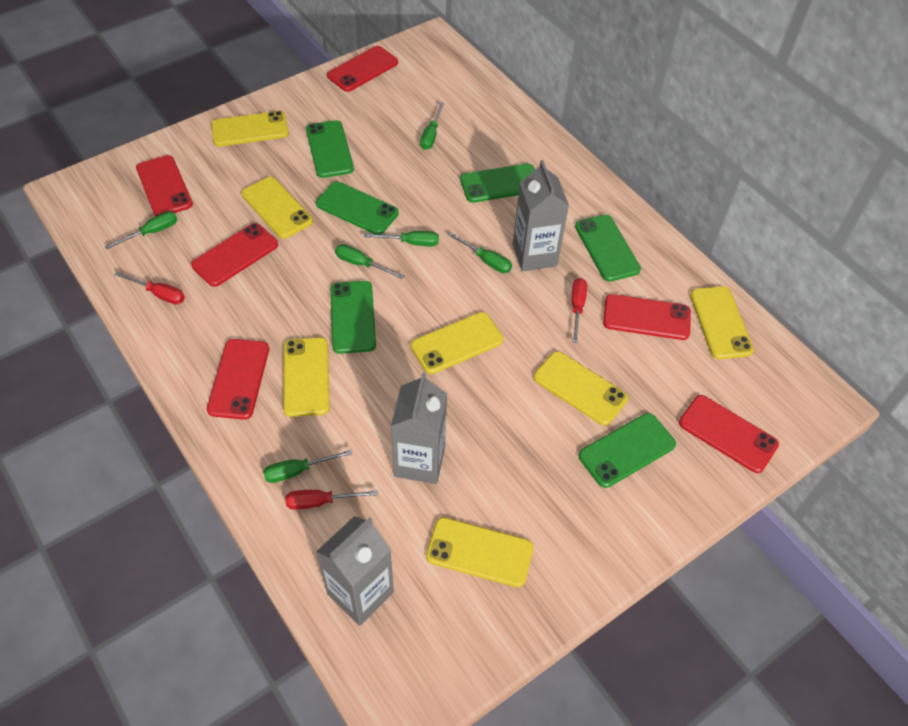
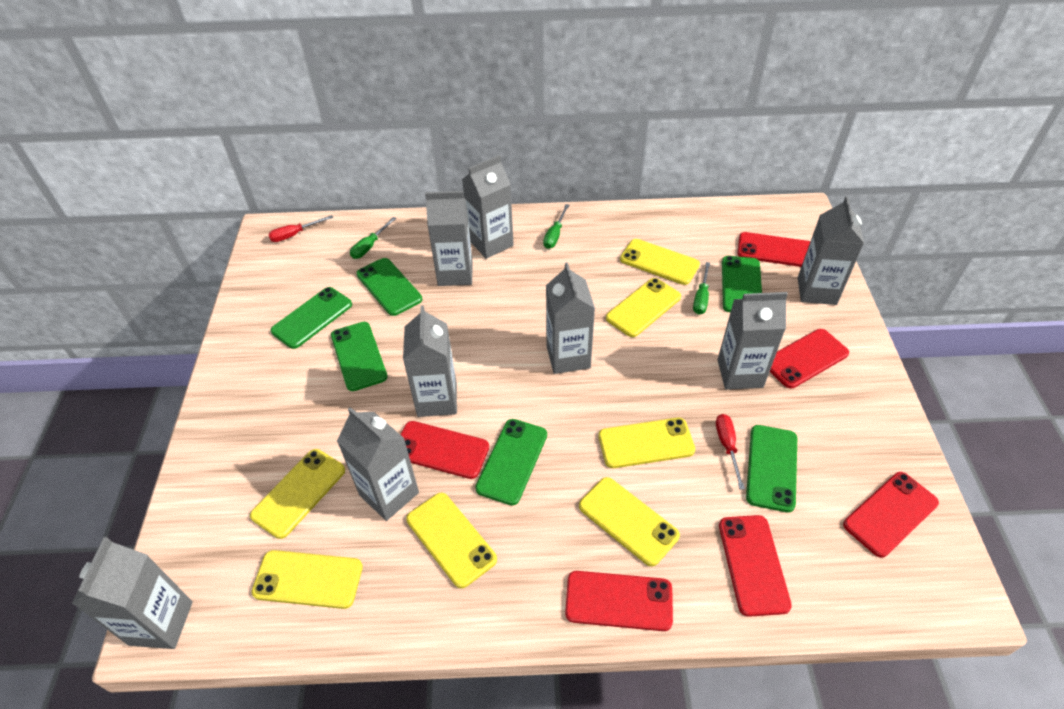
green screwdriver: 6 -> 3
grey carton: 3 -> 8
red screwdriver: 3 -> 2

